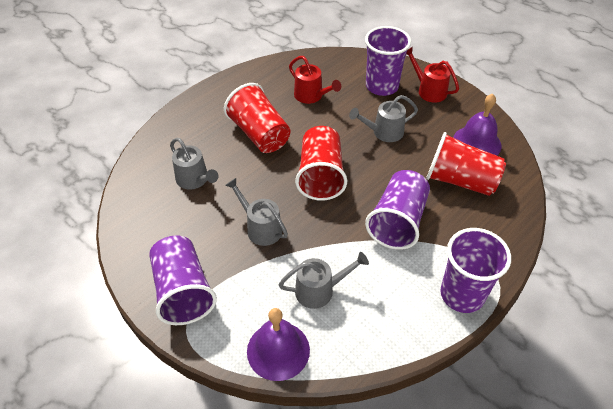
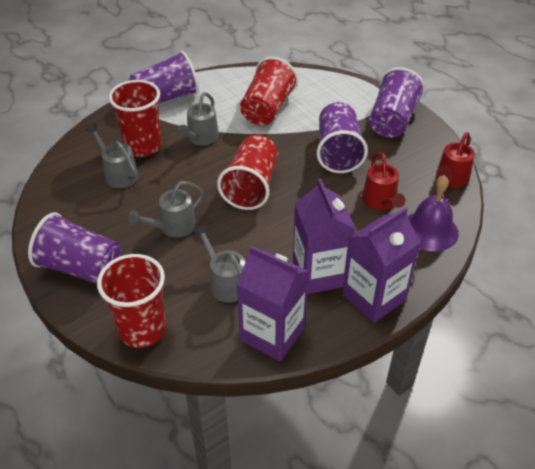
purple bell: 2 -> 1
purple carton: 0 -> 3
red cup: 3 -> 4

